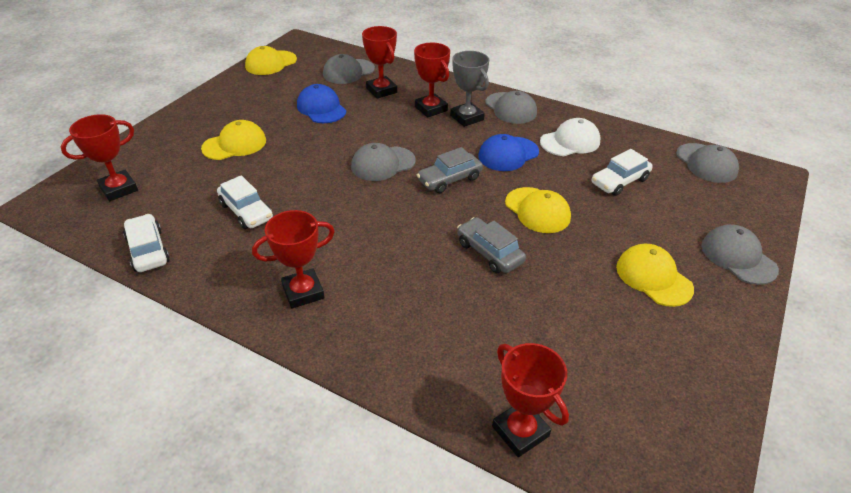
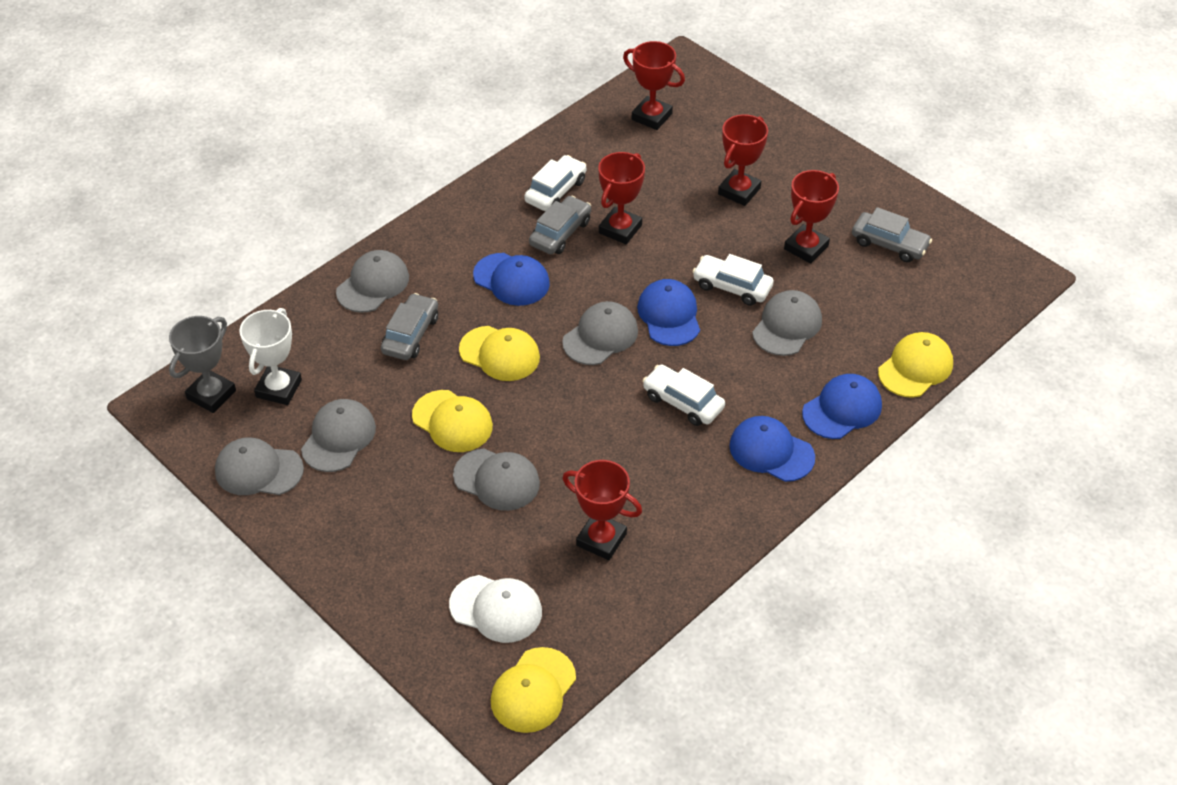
blue cap: 2 -> 4
grey cap: 5 -> 6
grey car: 2 -> 3
white trophy: 0 -> 1

